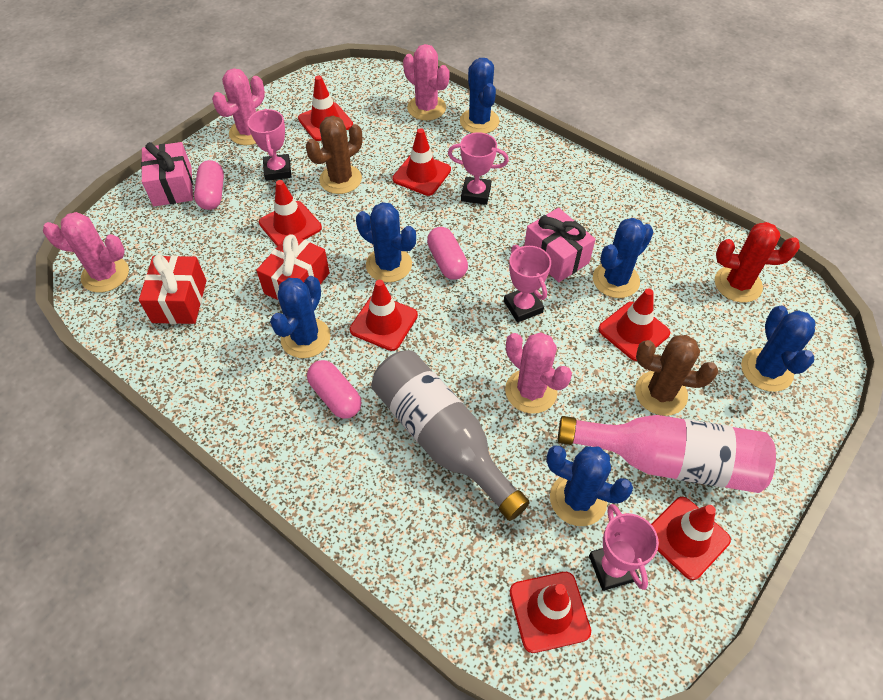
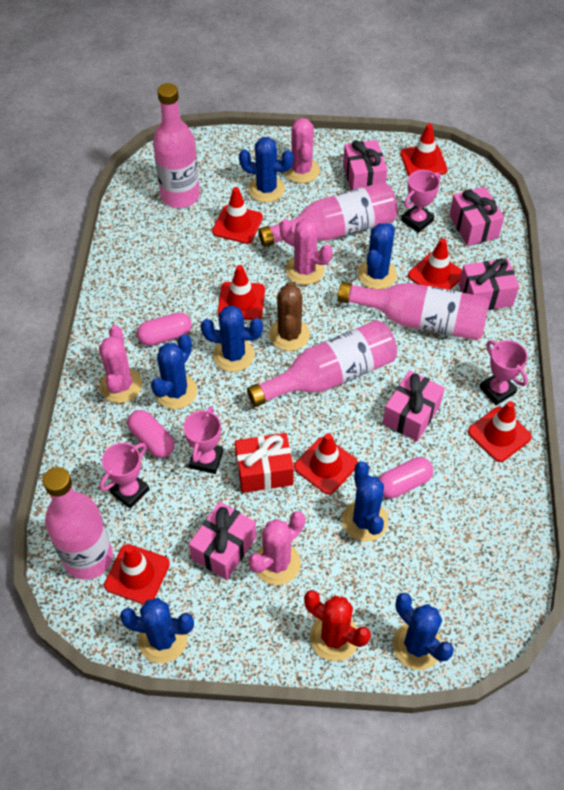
blue cactus: 6 -> 7
brown cactus: 2 -> 1
grey bottle: 1 -> 0
pink bottle: 1 -> 5
pink gift: 2 -> 5
red gift: 2 -> 1

